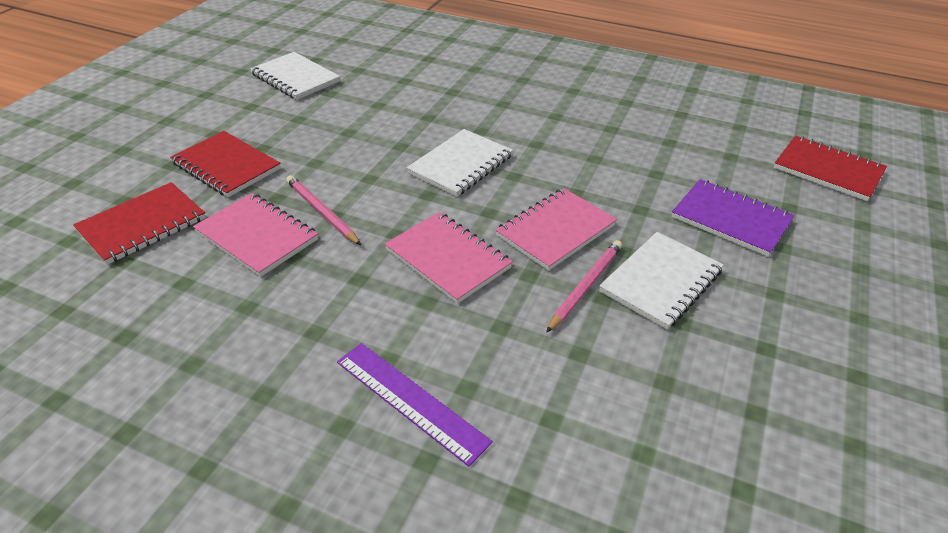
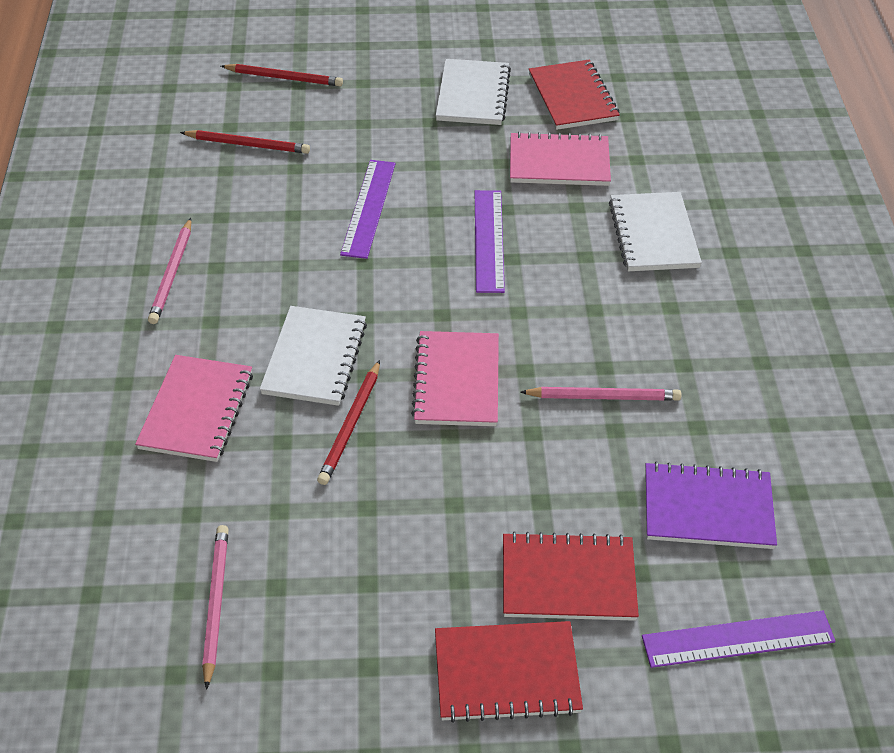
pink pencil: 2 -> 3
purple ruler: 1 -> 3
red pencil: 0 -> 3

